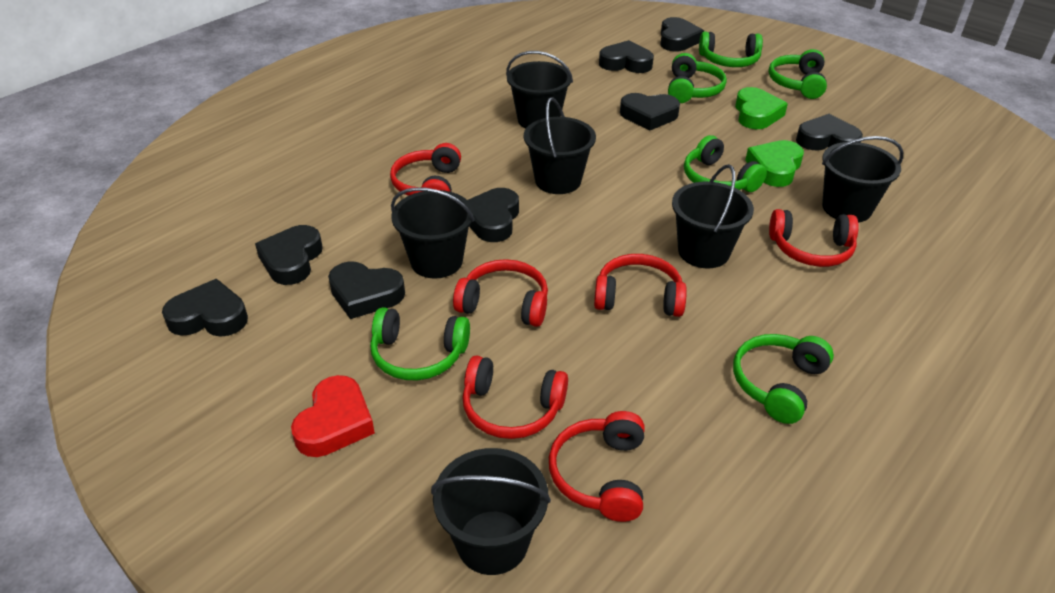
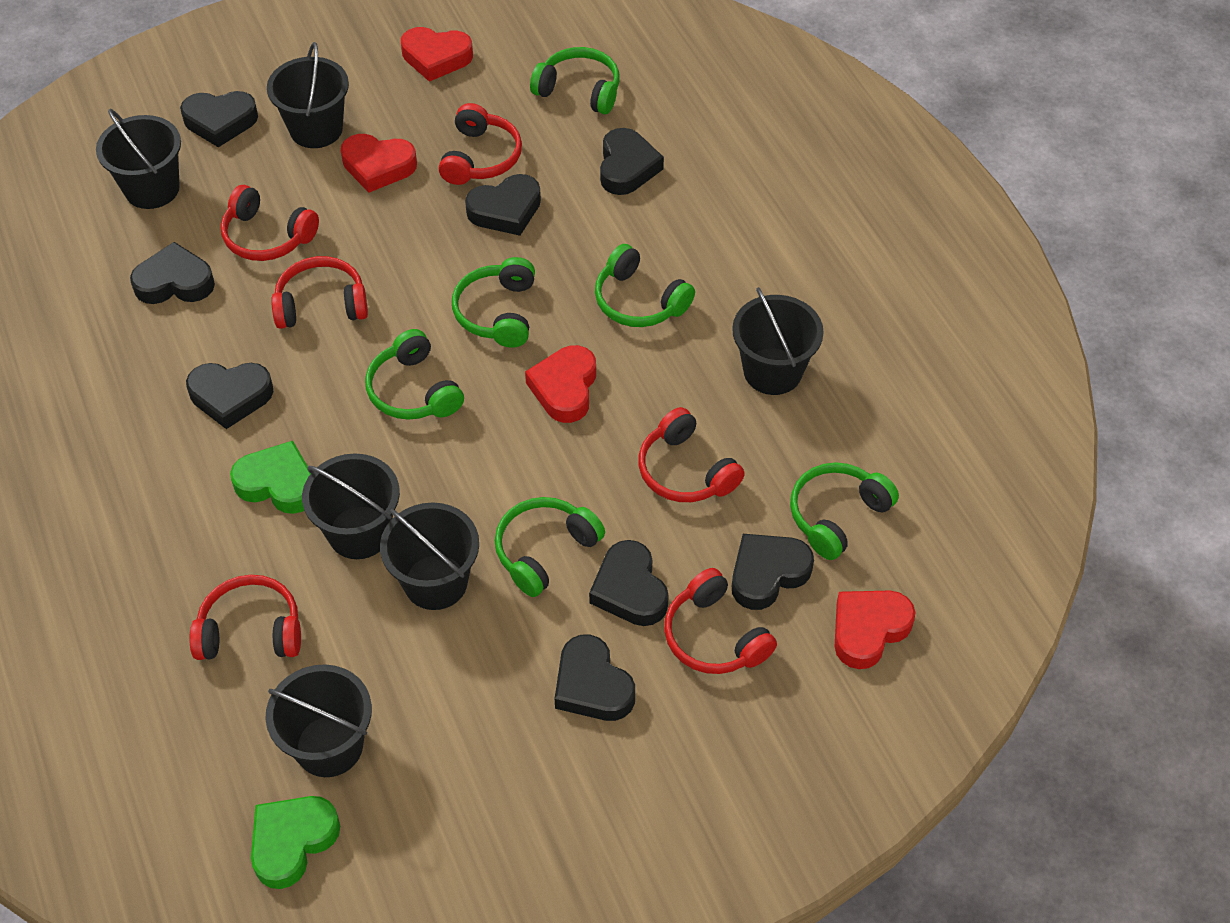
red heart: 1 -> 4

